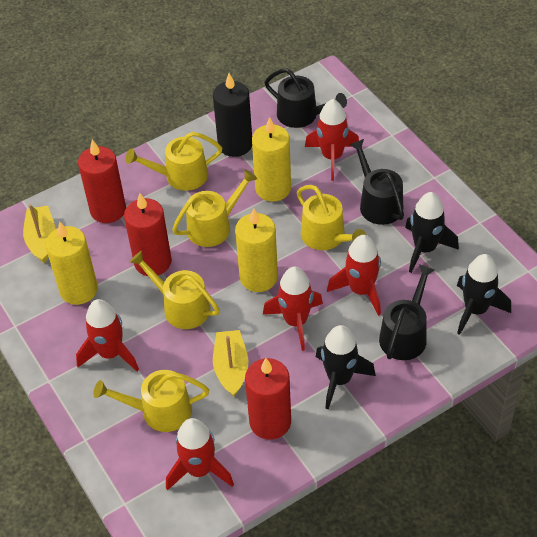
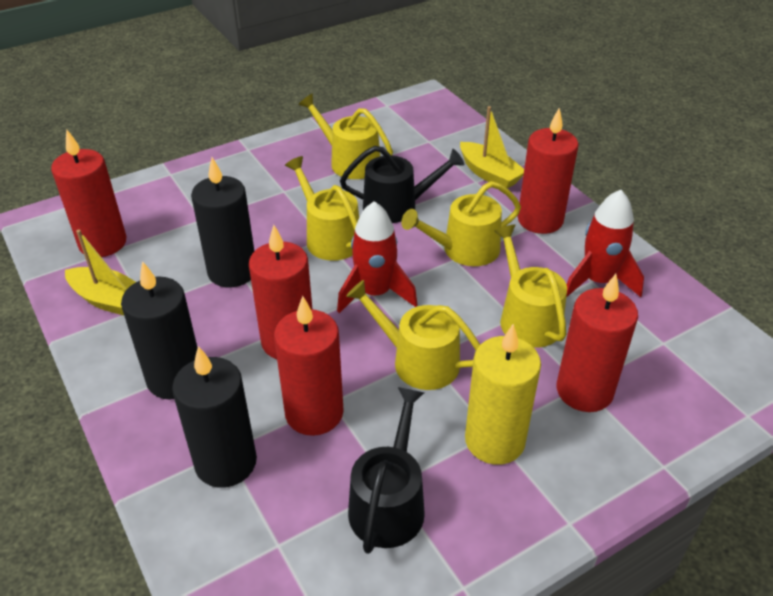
black candle: 1 -> 3
black rocket: 3 -> 0
black watering can: 3 -> 2
red candle: 3 -> 5
red rocket: 5 -> 2
yellow candle: 3 -> 1

